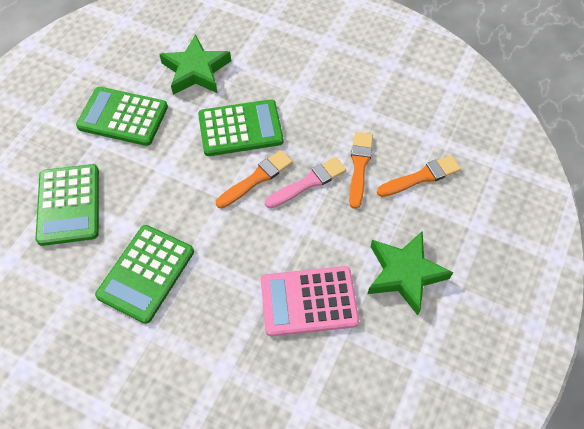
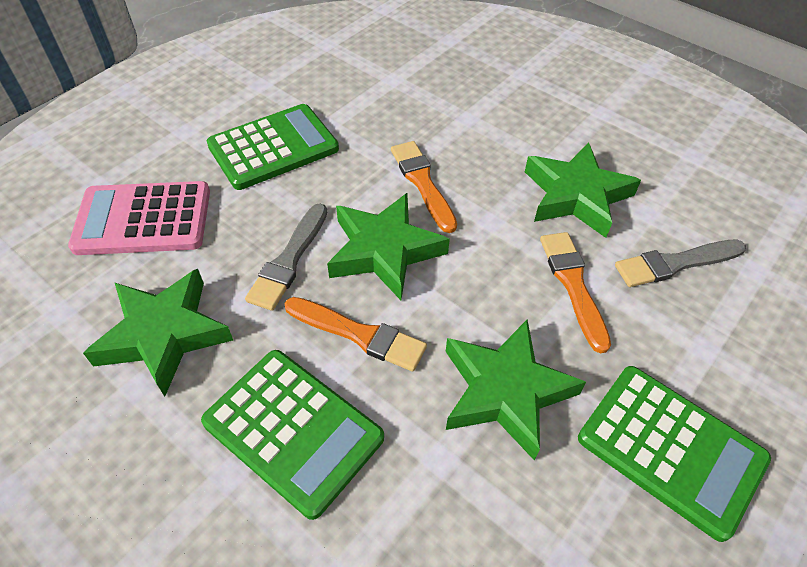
green calculator: 4 -> 3
green star: 2 -> 4
grey brush: 0 -> 2
pink brush: 1 -> 0

